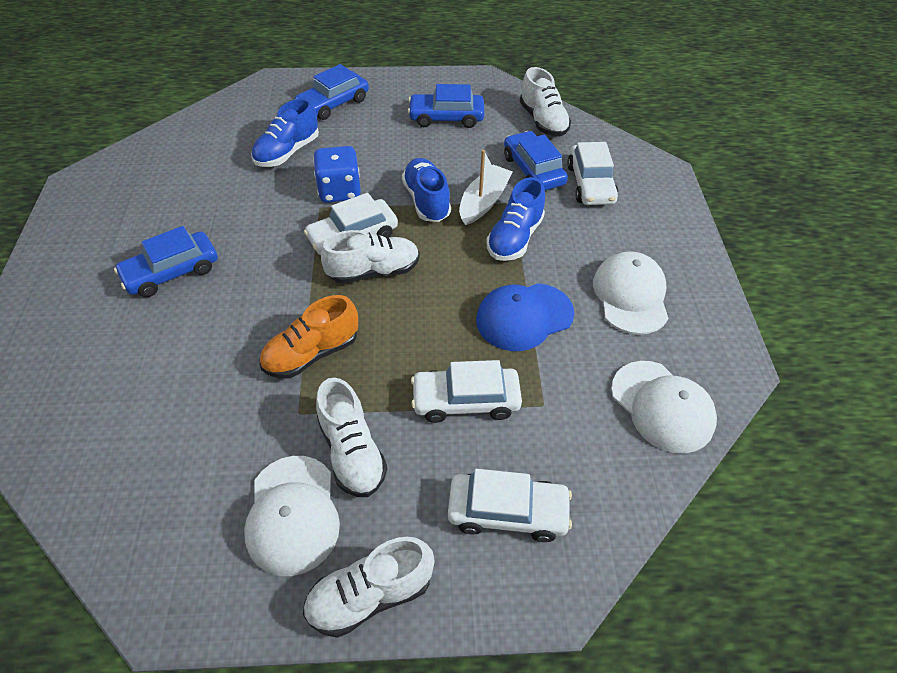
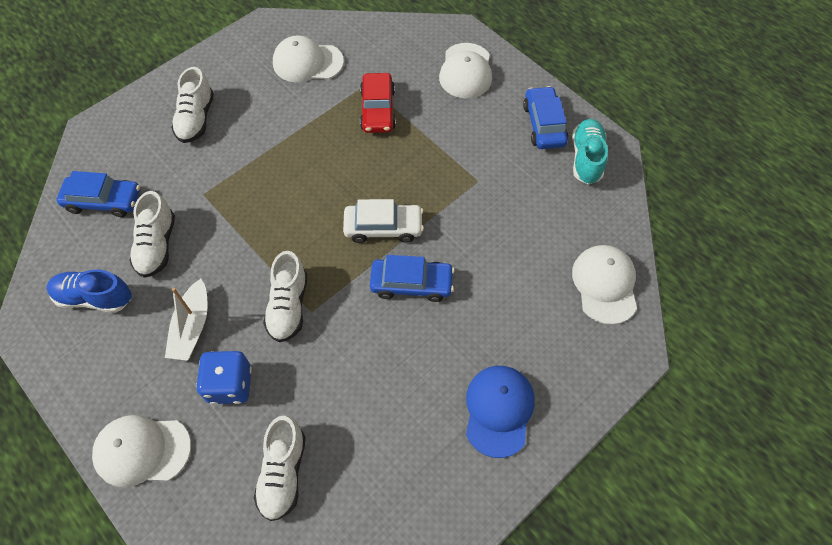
blue car: 4 -> 3
blue shoe: 3 -> 1
orange shoe: 1 -> 0
red car: 0 -> 1
turquoise shoe: 0 -> 1
white cap: 3 -> 4
white car: 4 -> 1

